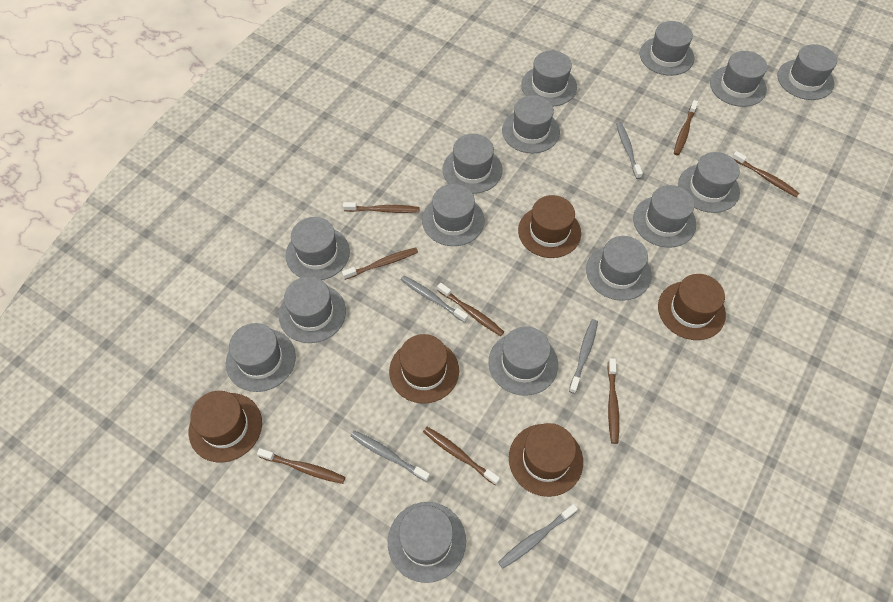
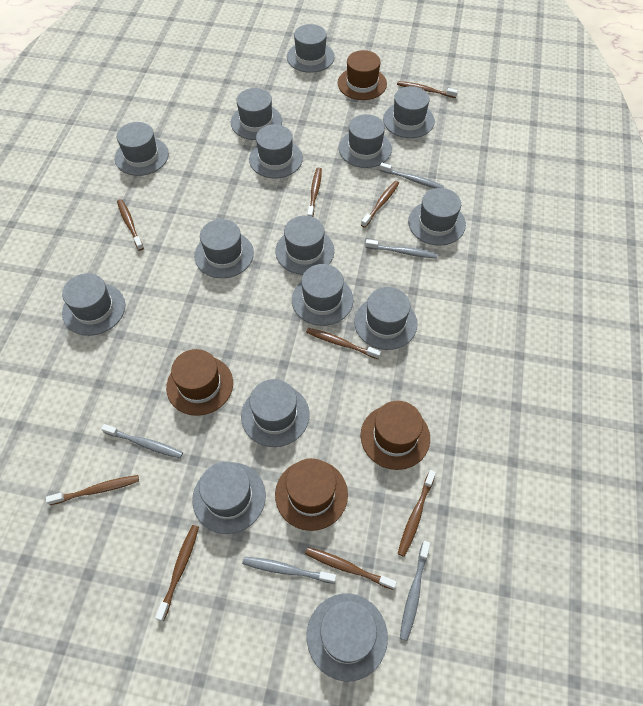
brown hat: 5 -> 4
brown toothbrush: 8 -> 9

